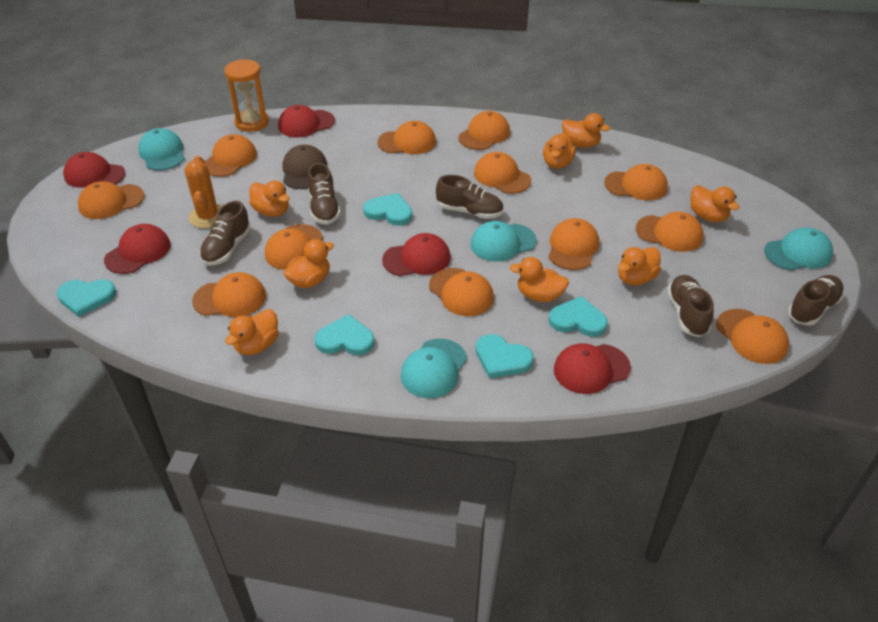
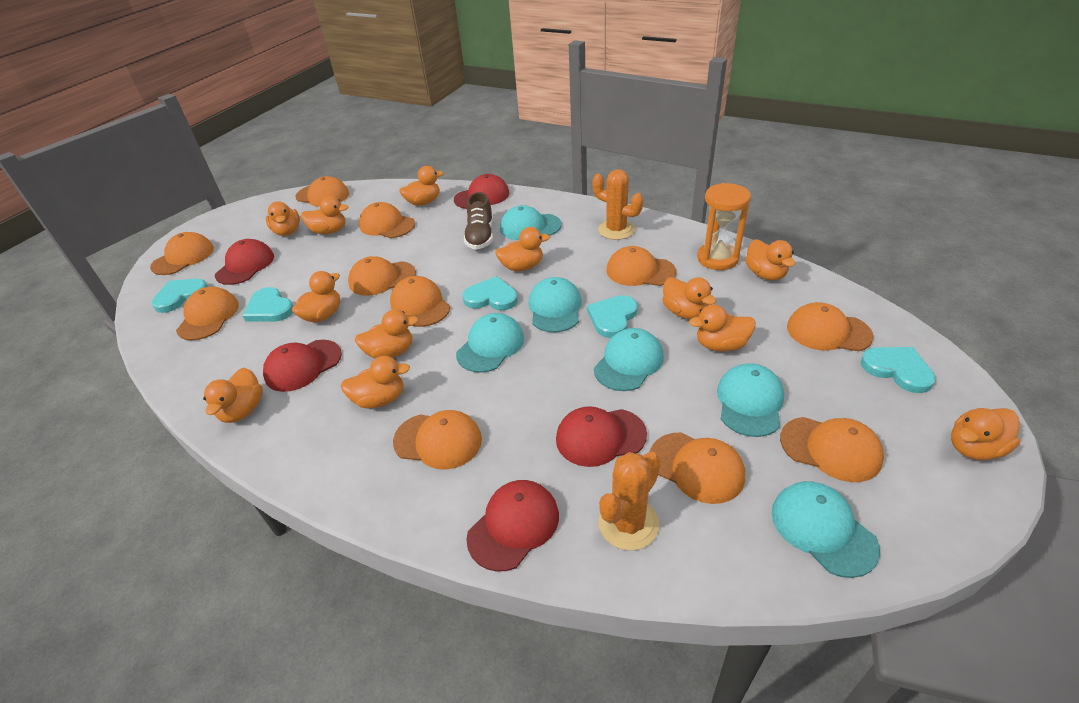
brown cap: 1 -> 0
brown shoe: 5 -> 1
orange cactus: 1 -> 2
orange cap: 12 -> 11
orange duck: 8 -> 12
turquoise cap: 4 -> 6

